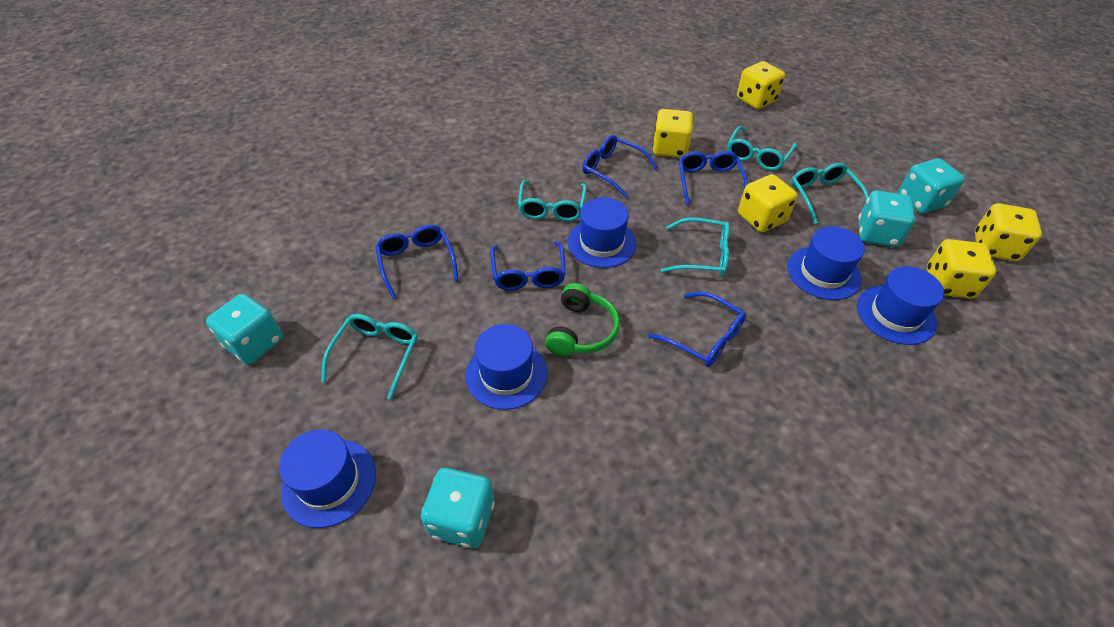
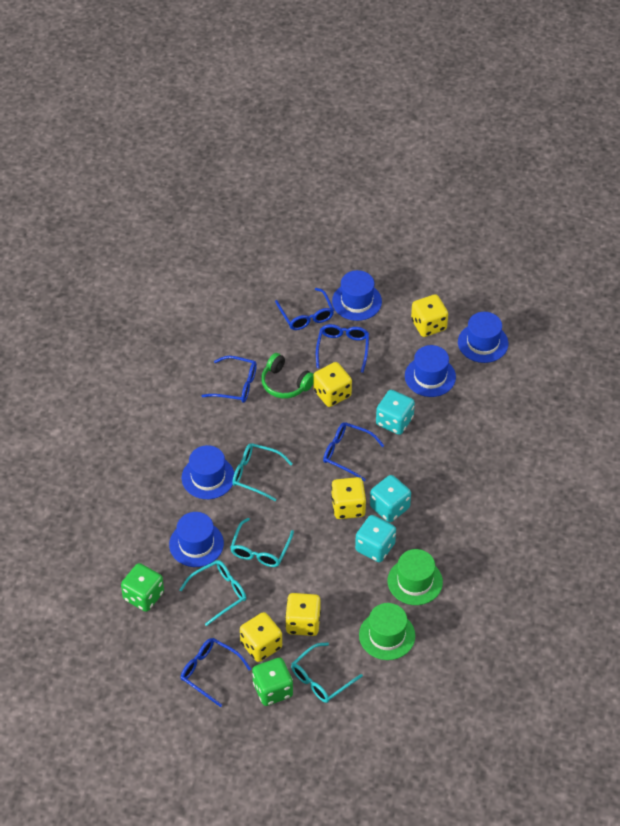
green dice: 0 -> 2
green hat: 0 -> 2
turquoise dice: 4 -> 3
turquoise glasses: 5 -> 4

